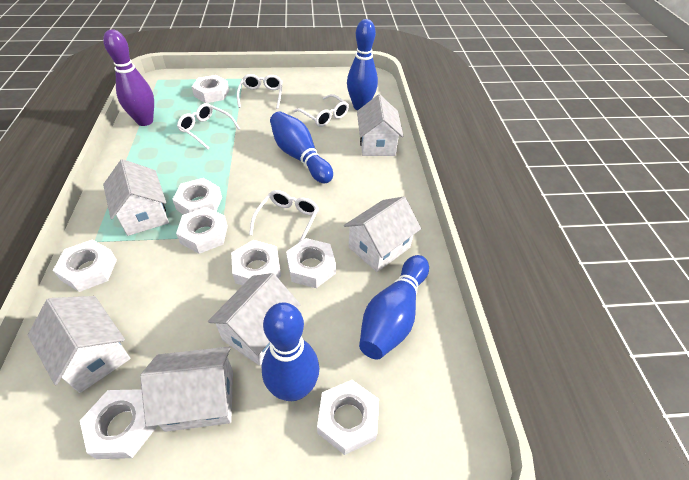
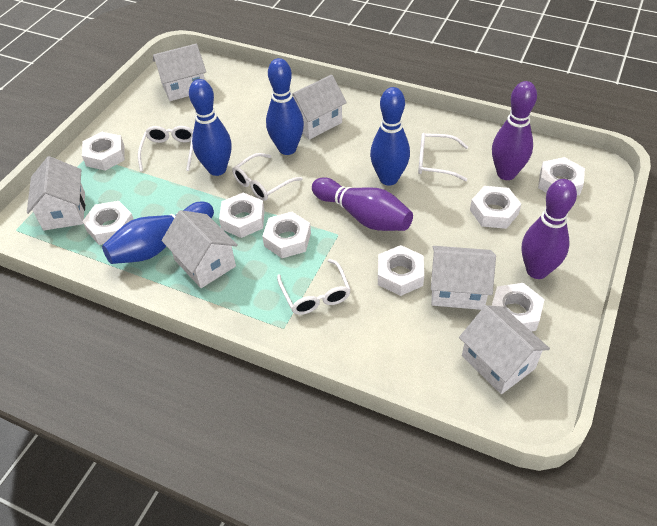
purple bowling pin: 1 -> 3

